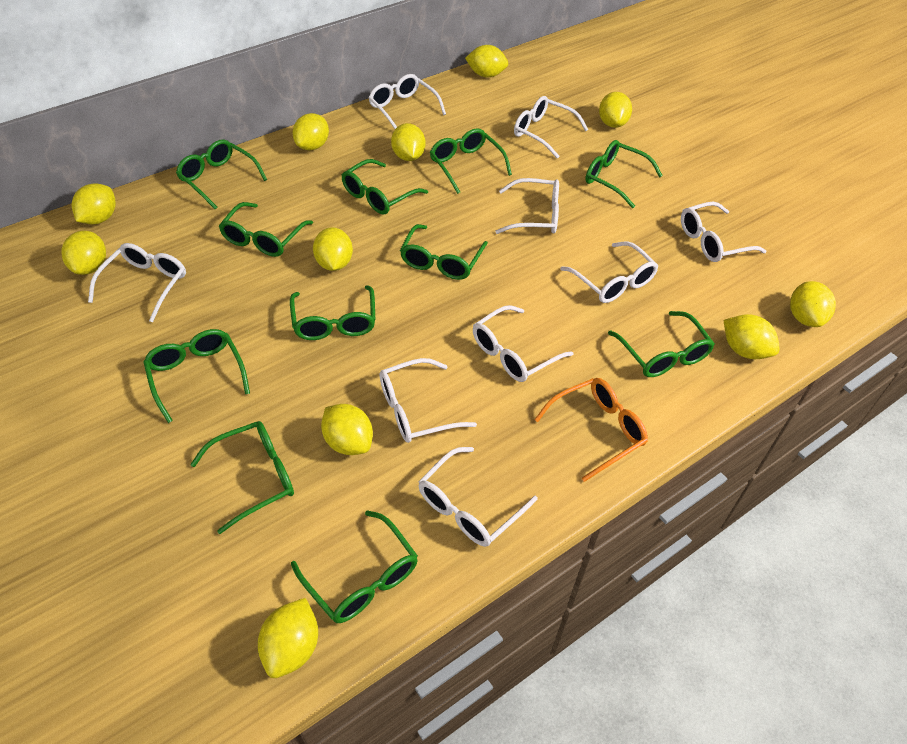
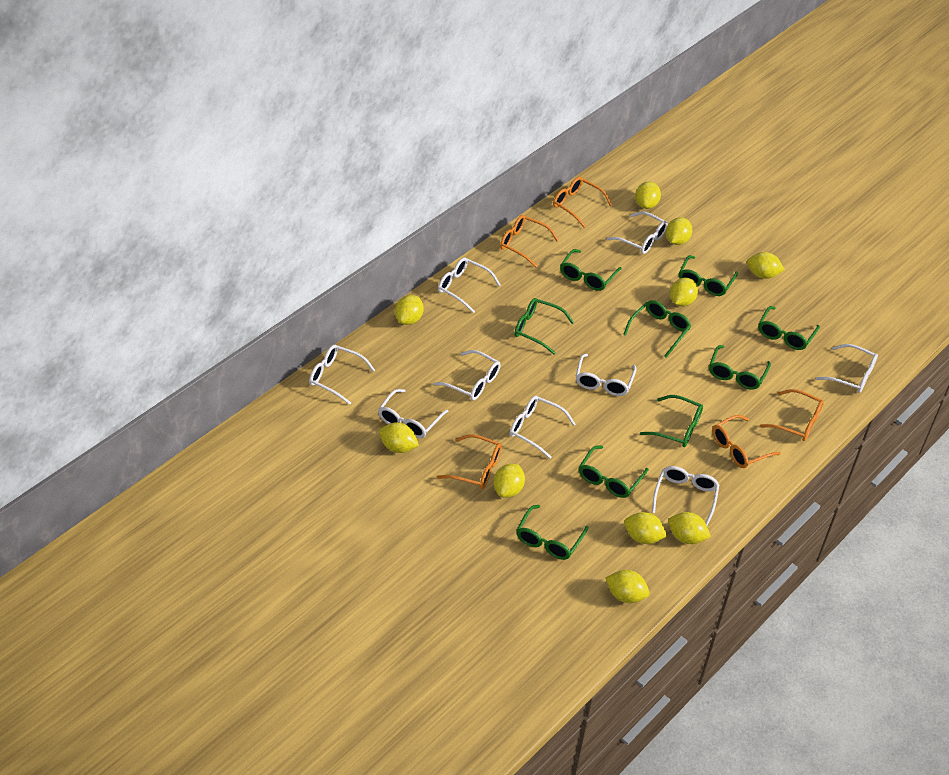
green glasses: 11 -> 9
orange glasses: 1 -> 5
yellow lemon: 11 -> 10

